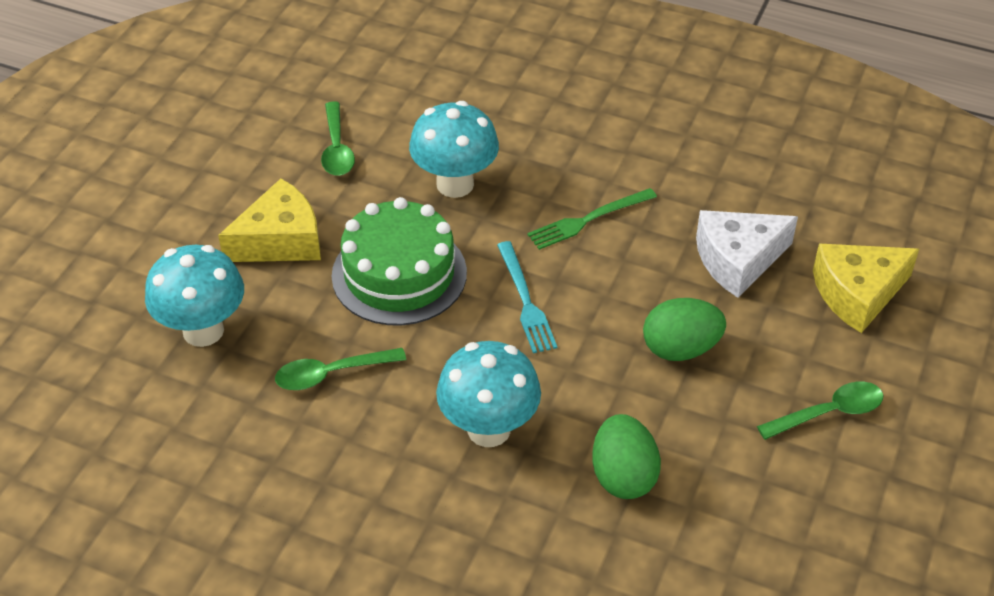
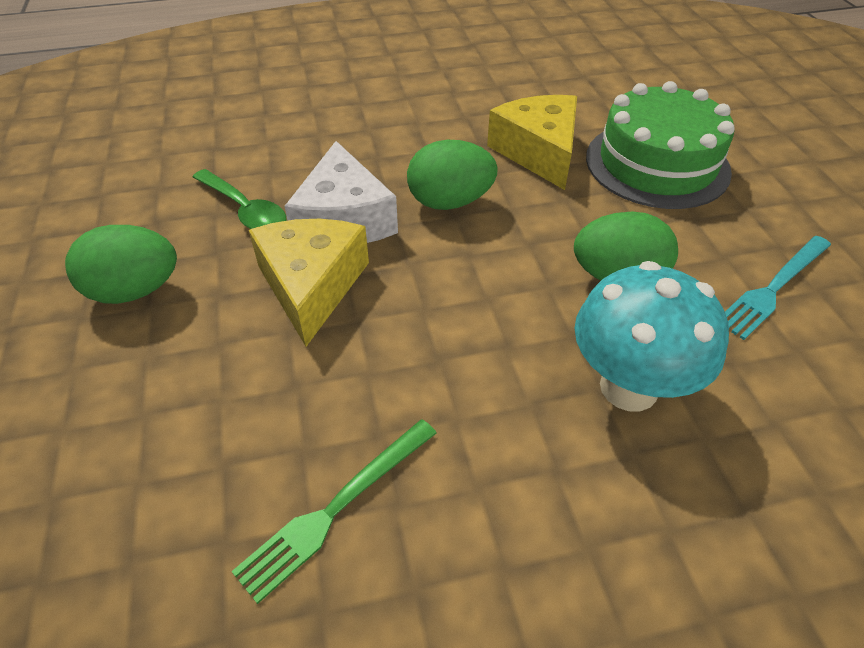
green egg: 2 -> 3
green spoon: 3 -> 1
turquoise mushroom: 3 -> 1

